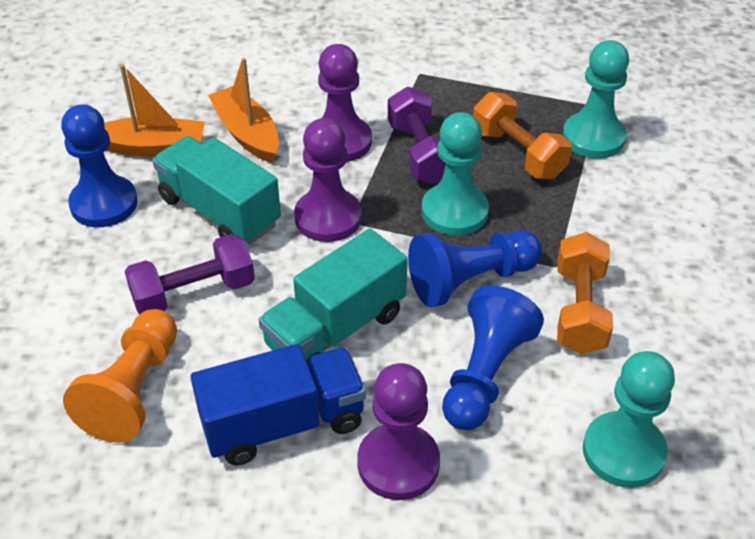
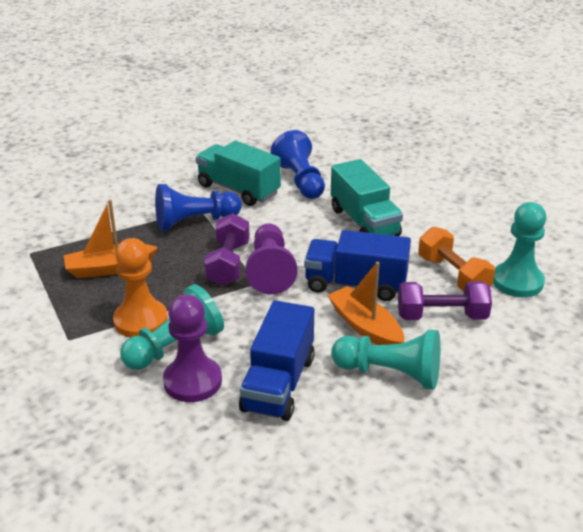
blue pawn: 3 -> 2
blue truck: 1 -> 2
orange dumbbell: 2 -> 1
purple pawn: 3 -> 2

